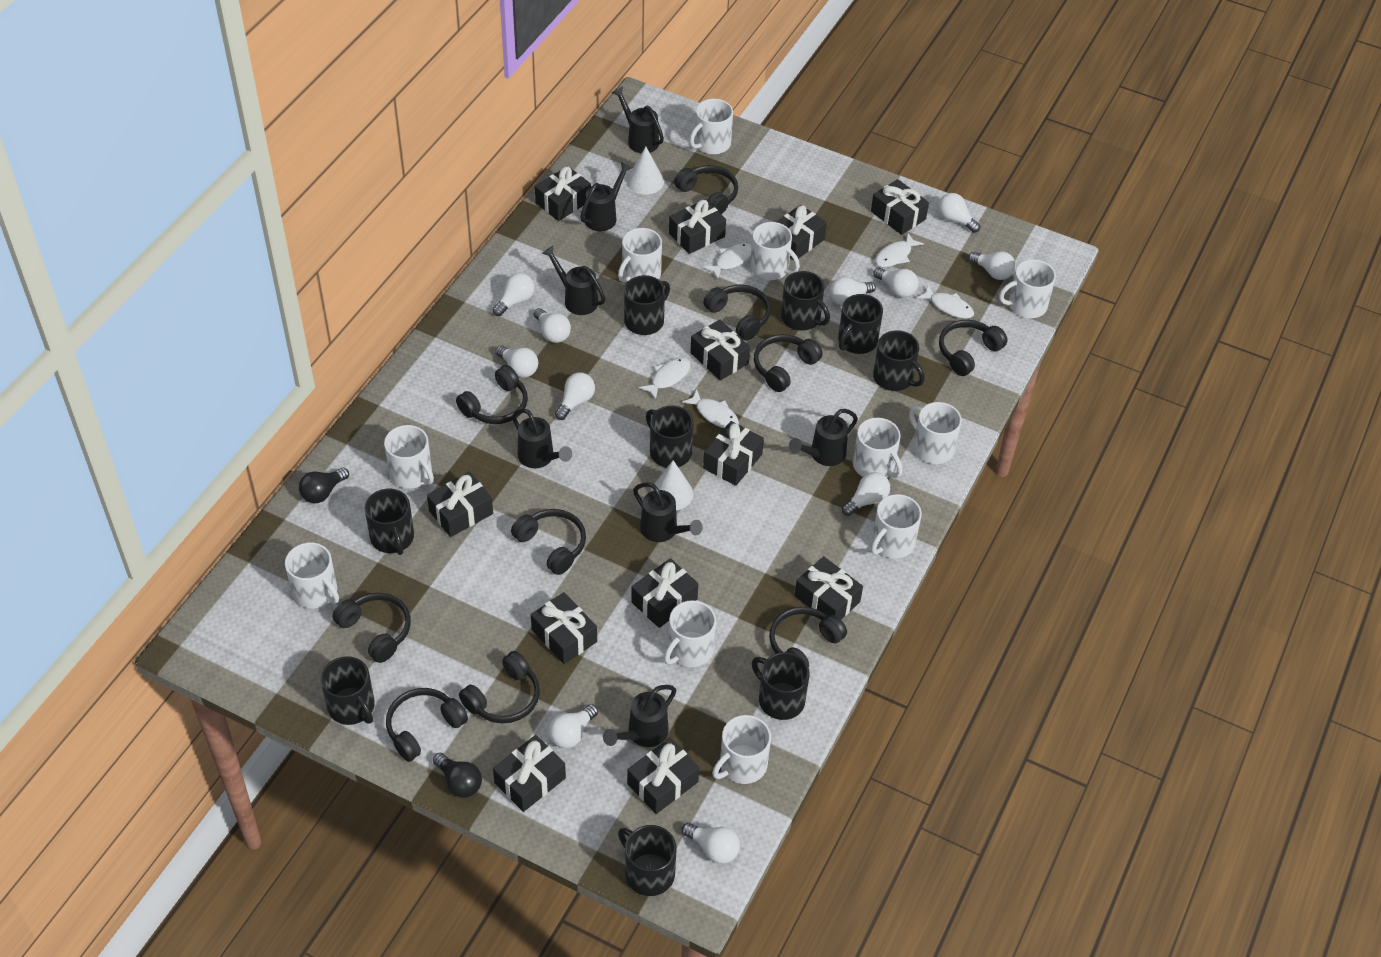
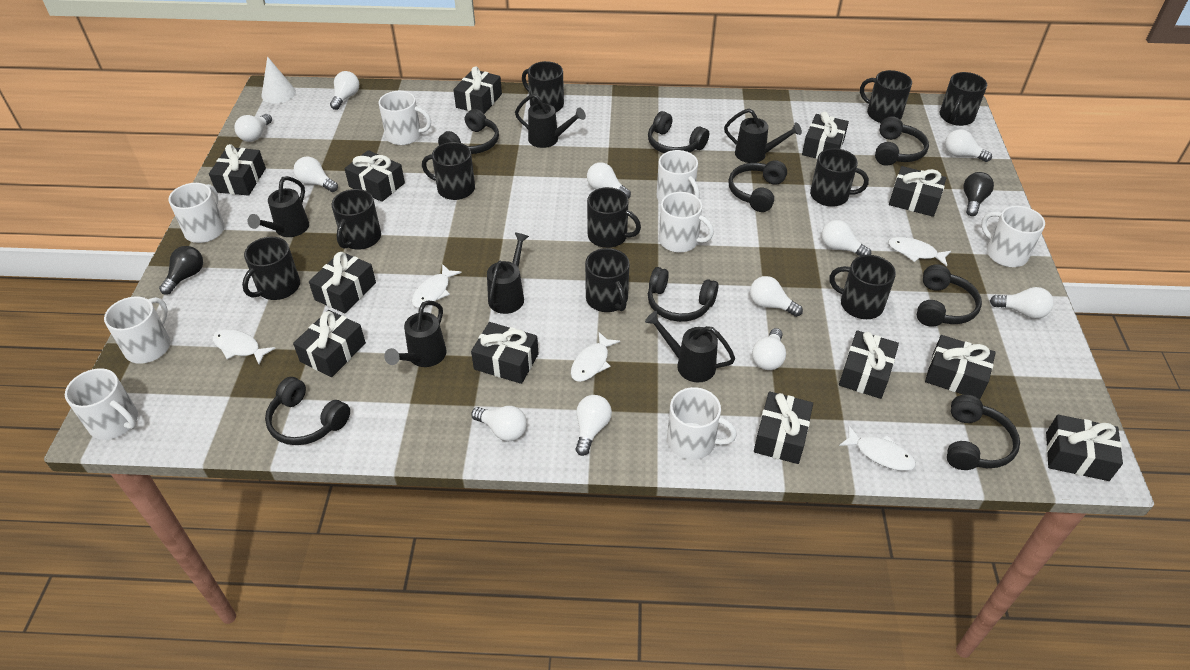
black headphones: 10 -> 8
black mug: 9 -> 10
black watering can: 7 -> 6
white cone: 2 -> 1
white mug: 11 -> 8

